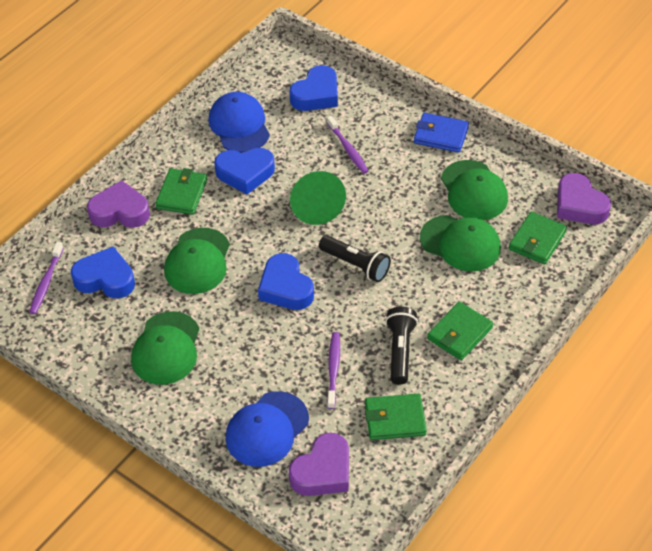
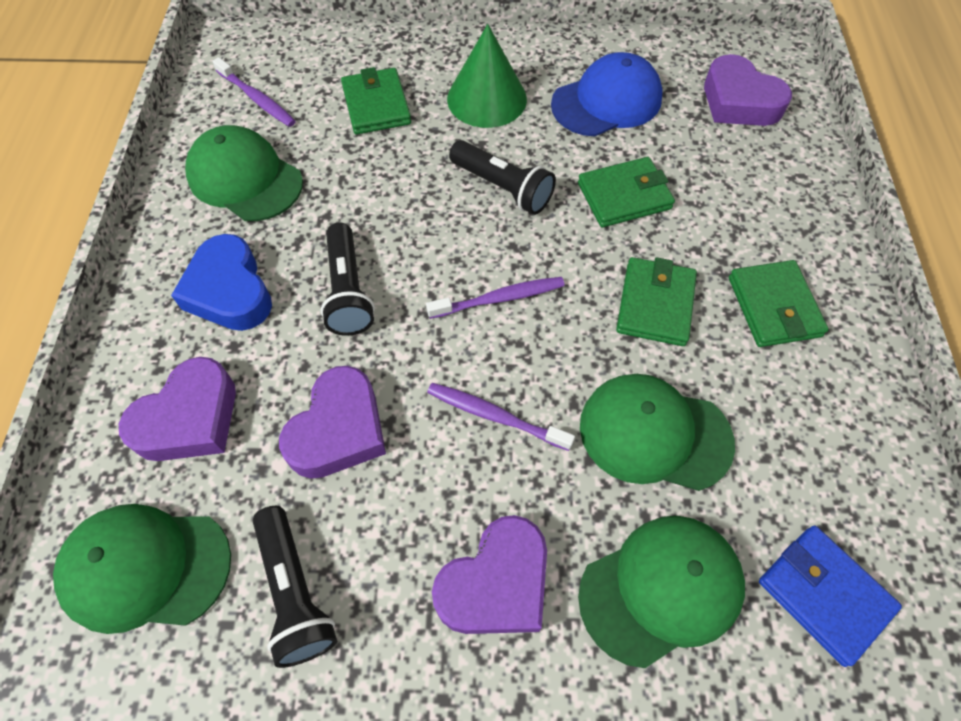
black flashlight: 2 -> 3
blue cap: 2 -> 1
blue heart: 4 -> 1
purple heart: 3 -> 4

